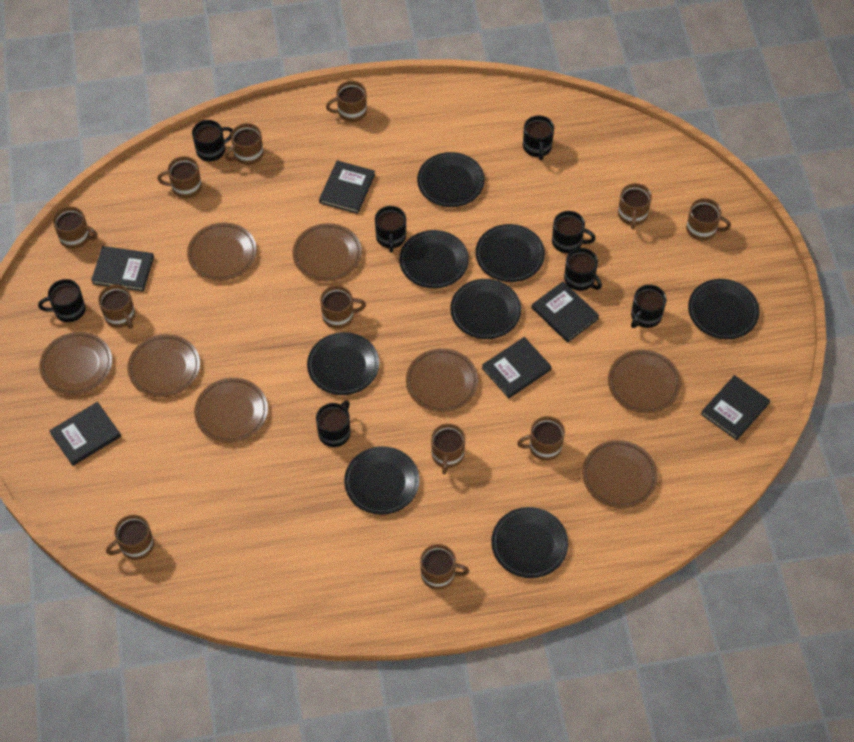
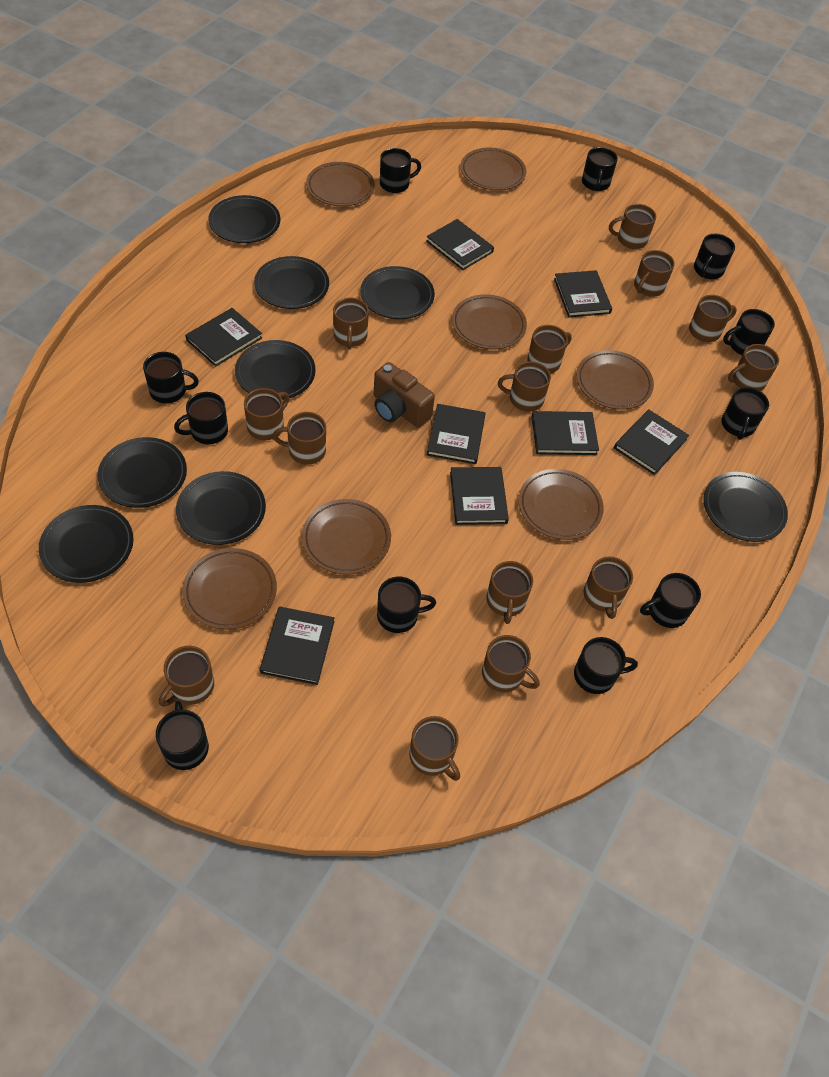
black book: 6 -> 8
black mug: 8 -> 11
brown camera: 0 -> 1
brown mug: 12 -> 14
brown plate: 8 -> 7

